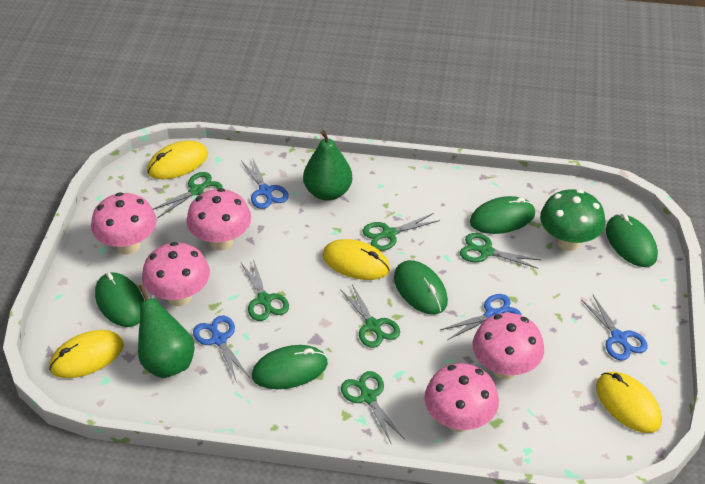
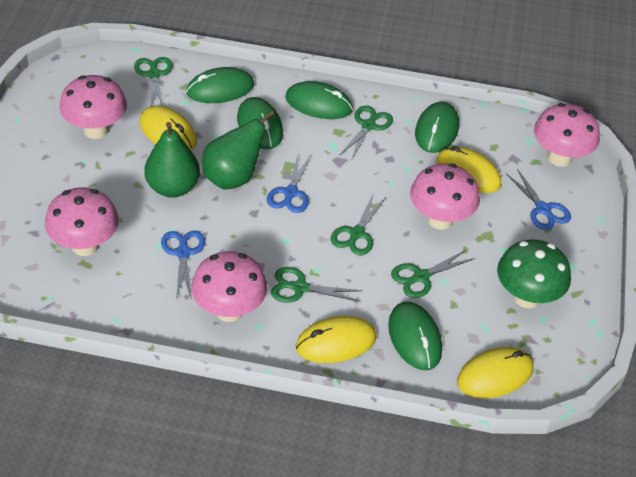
blue scissors: 4 -> 3
green scissors: 6 -> 5

